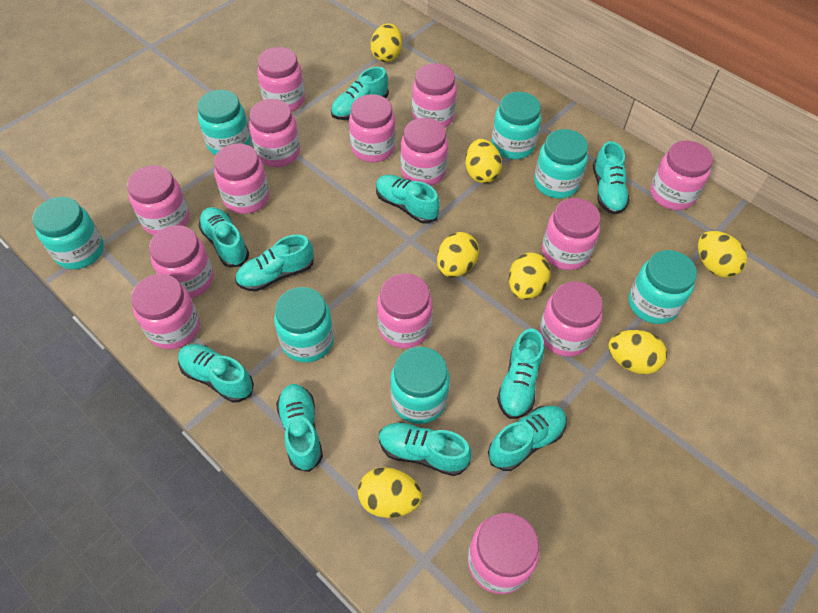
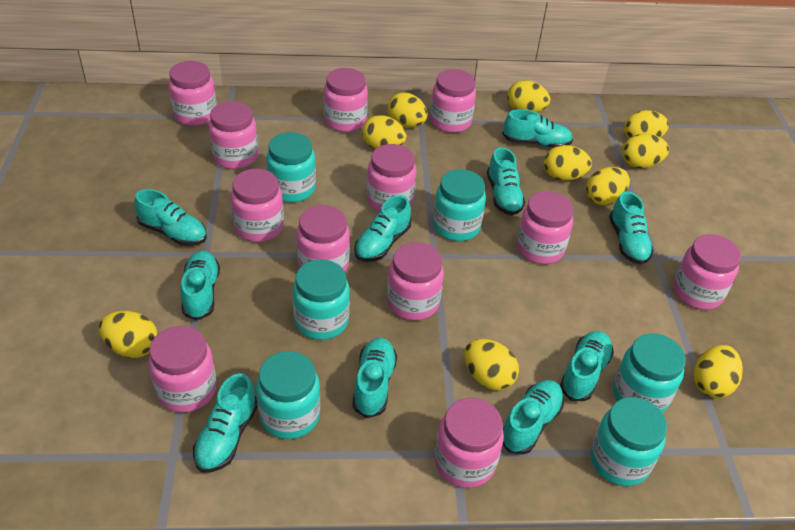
pink jar: 14 -> 12
turquoise jar: 7 -> 6
yellow egg: 7 -> 10

